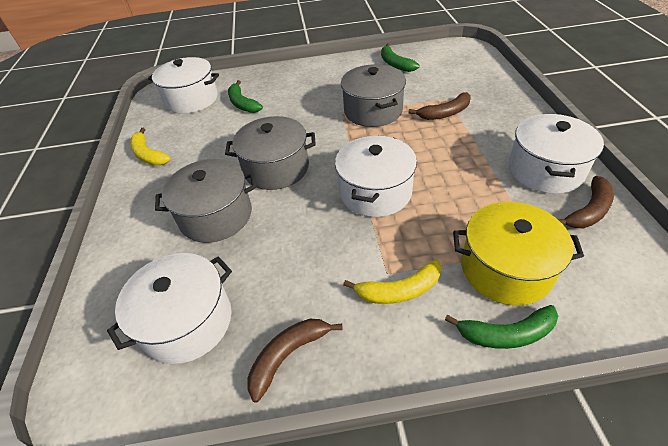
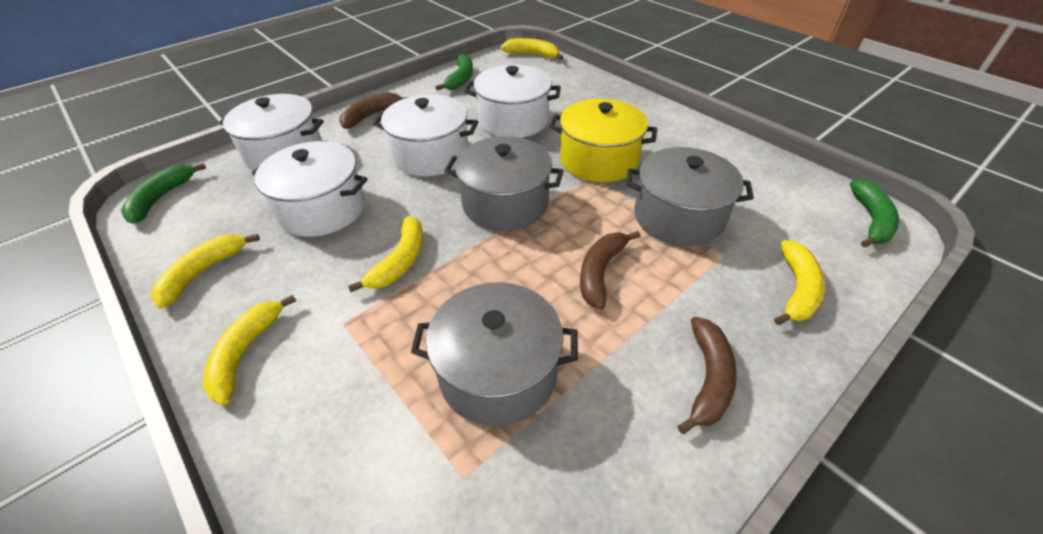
yellow banana: 2 -> 5

